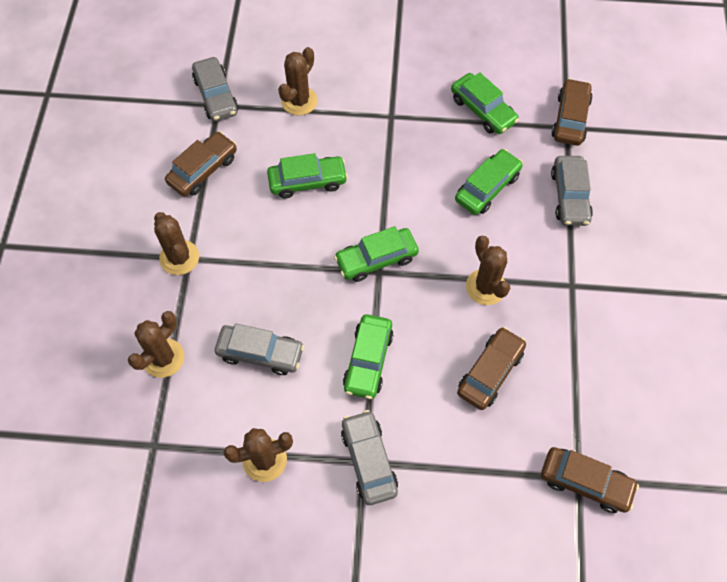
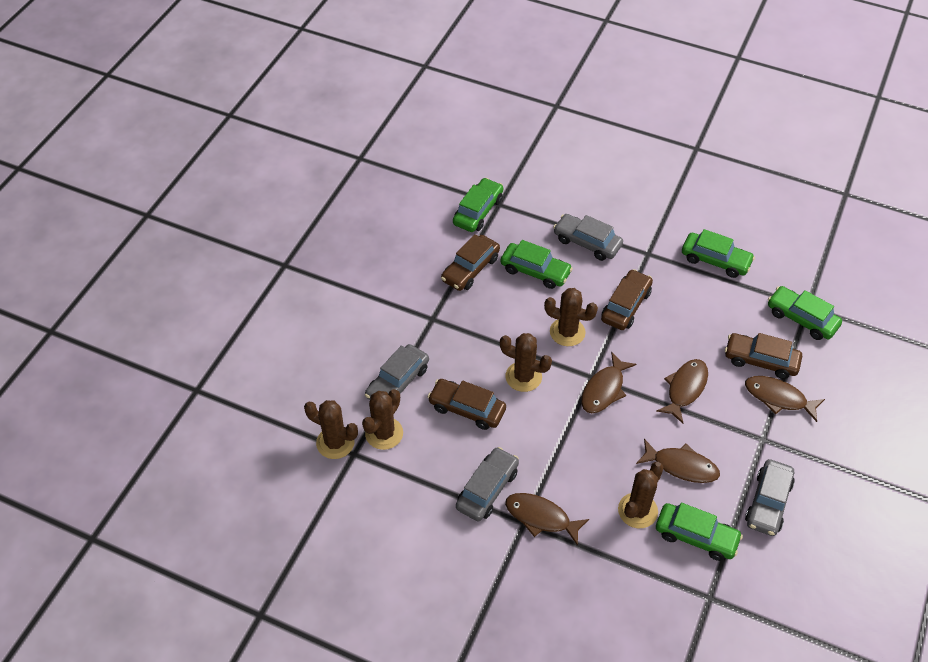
brown fish: 0 -> 5

